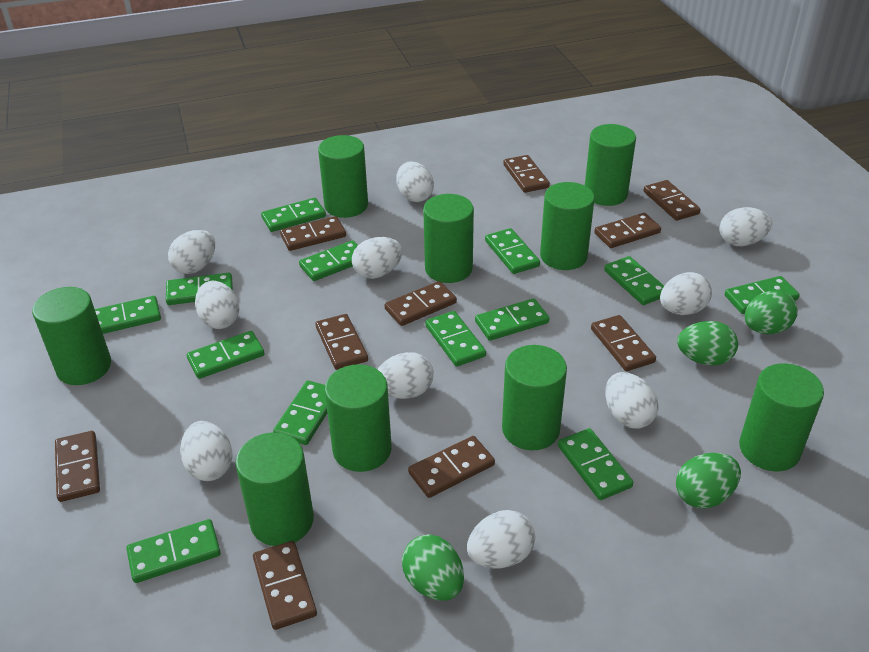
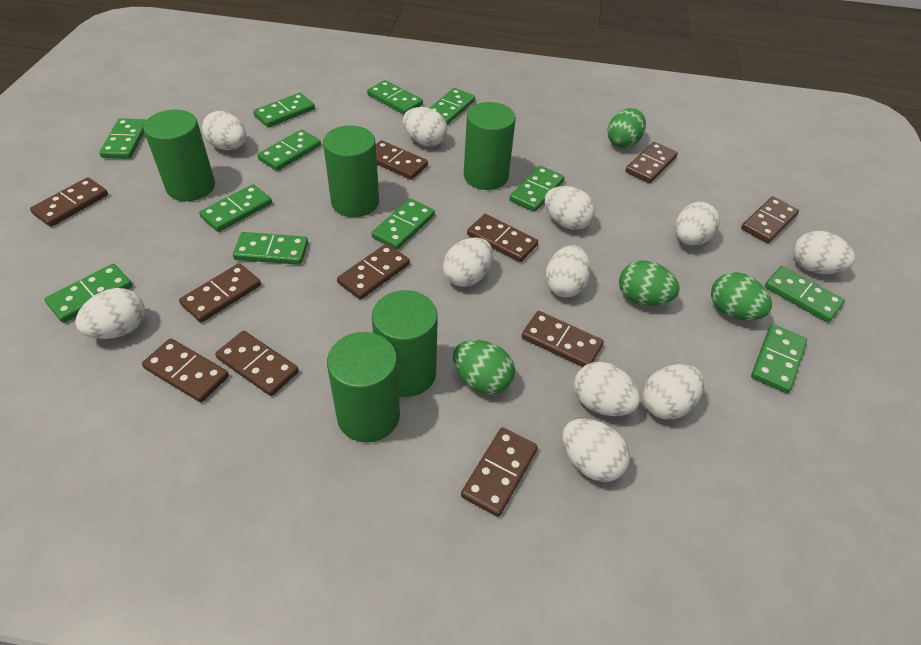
brown domino: 10 -> 11
green cylinder: 9 -> 5
green domino: 13 -> 12
white egg: 10 -> 11

